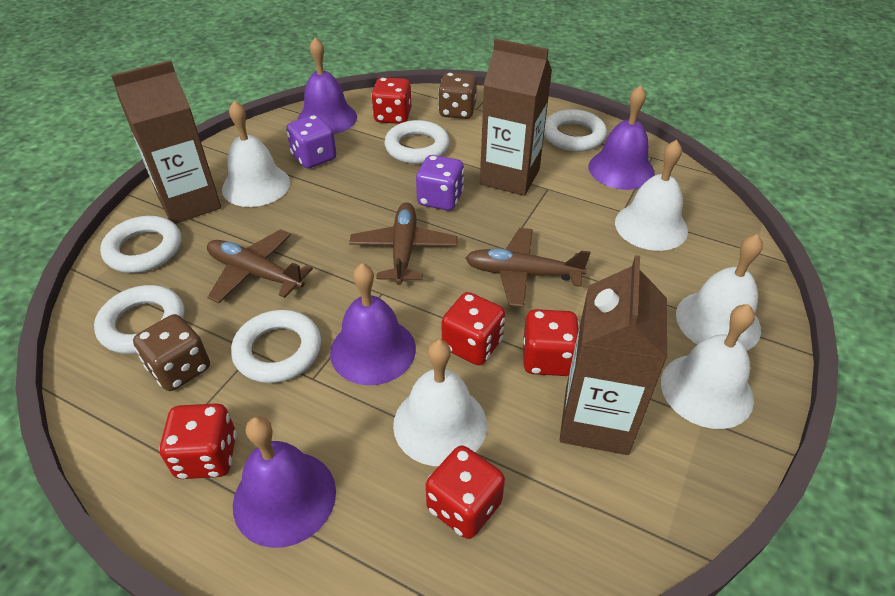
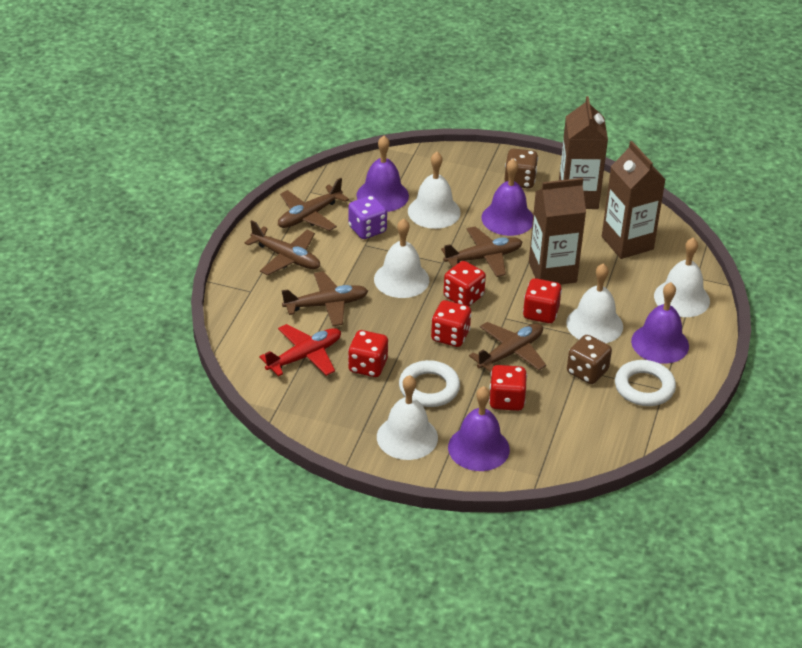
brown plane: 3 -> 5
purple dice: 2 -> 1
red plane: 0 -> 1
white ring: 5 -> 2

